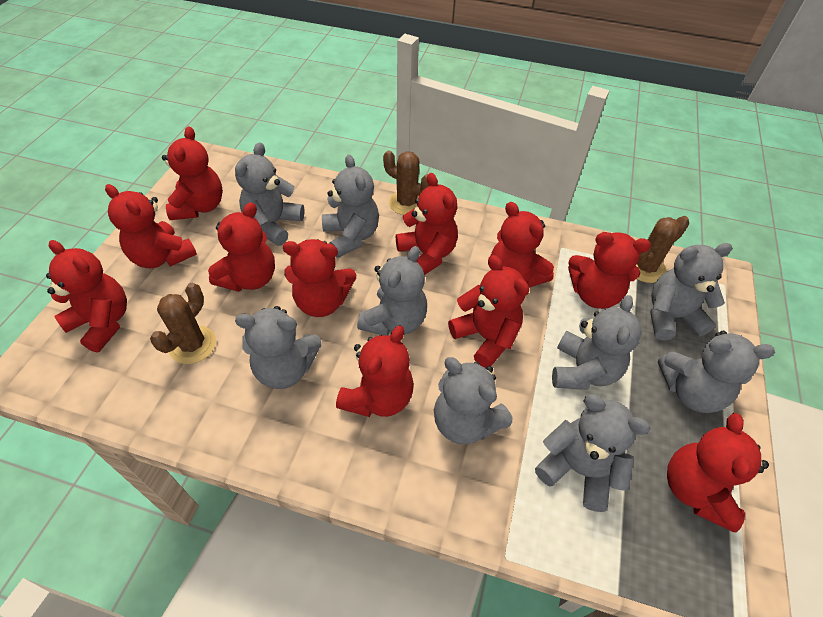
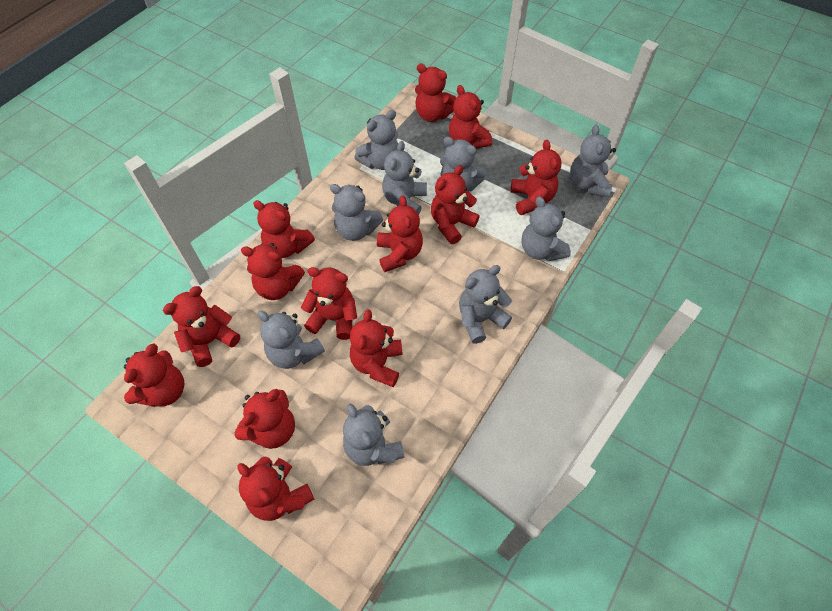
brown cactus: 3 -> 0
red teddy bear: 11 -> 13

